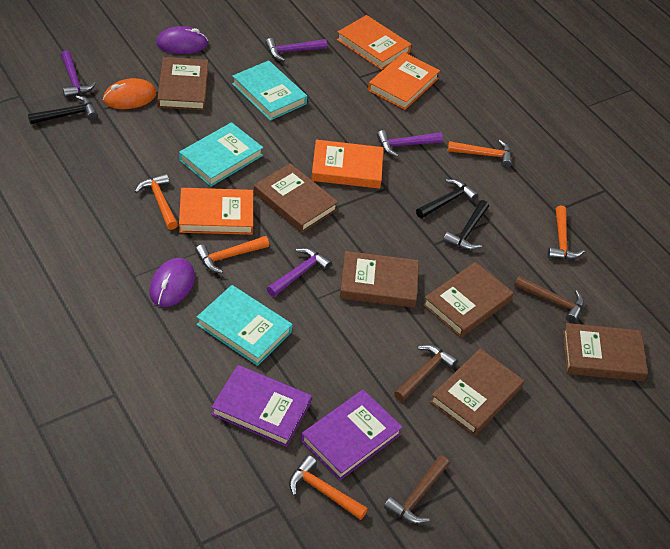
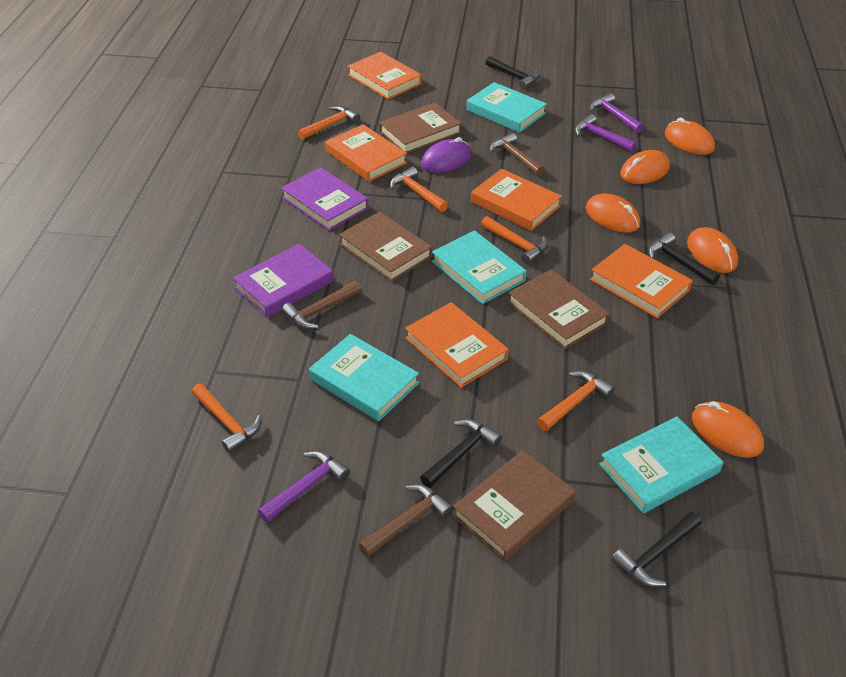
black hammer: 3 -> 4
brown book: 6 -> 4
orange book: 4 -> 5
orange mouse: 1 -> 5
purple hammer: 4 -> 3
purple mouse: 2 -> 1
turquoise book: 3 -> 4

